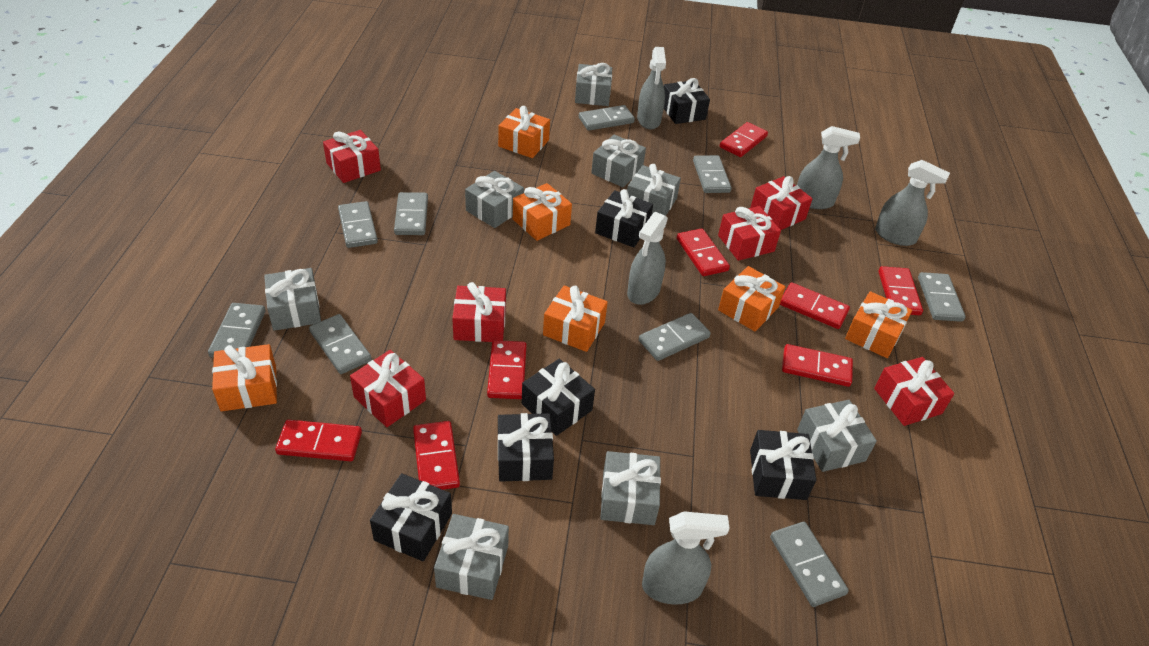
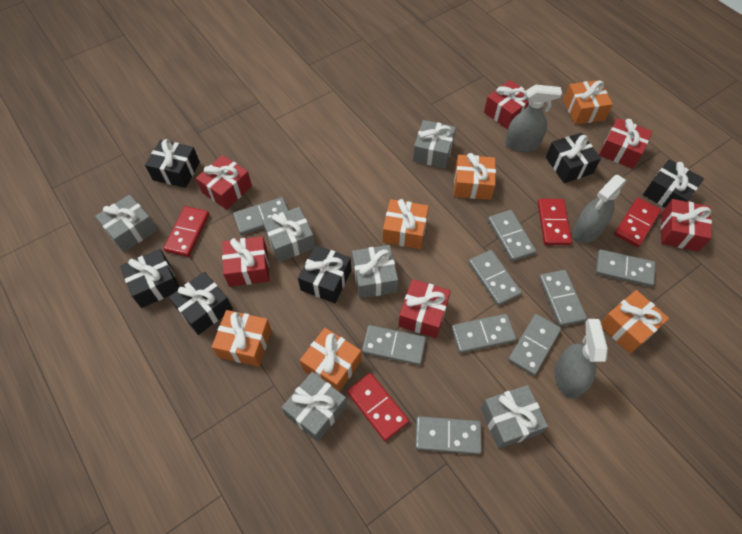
grey gift: 8 -> 6
grey spray bottle: 5 -> 3
red domino: 8 -> 4

